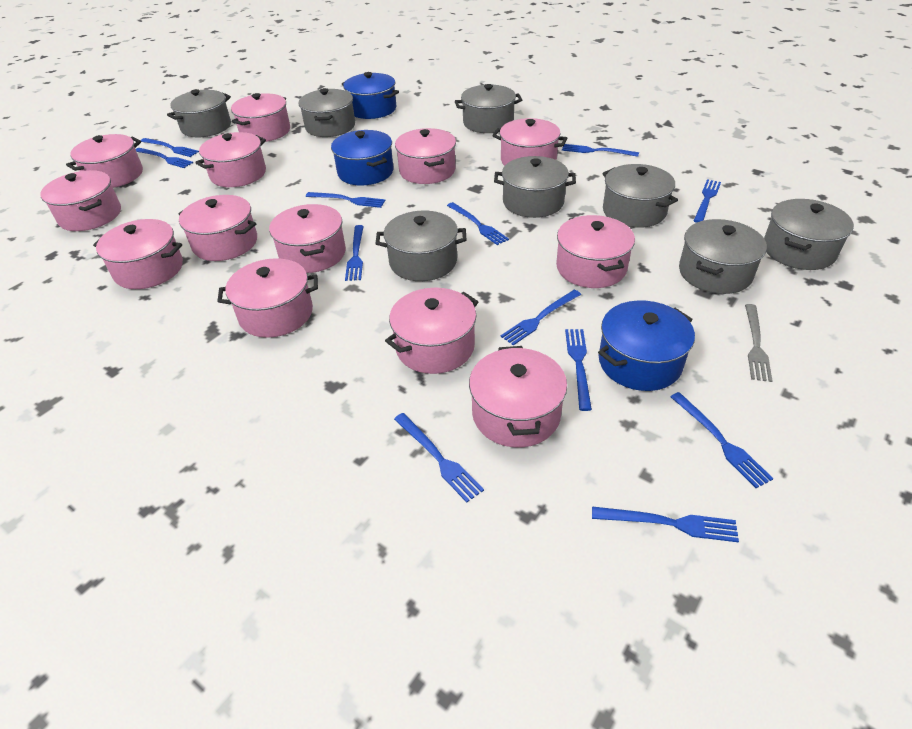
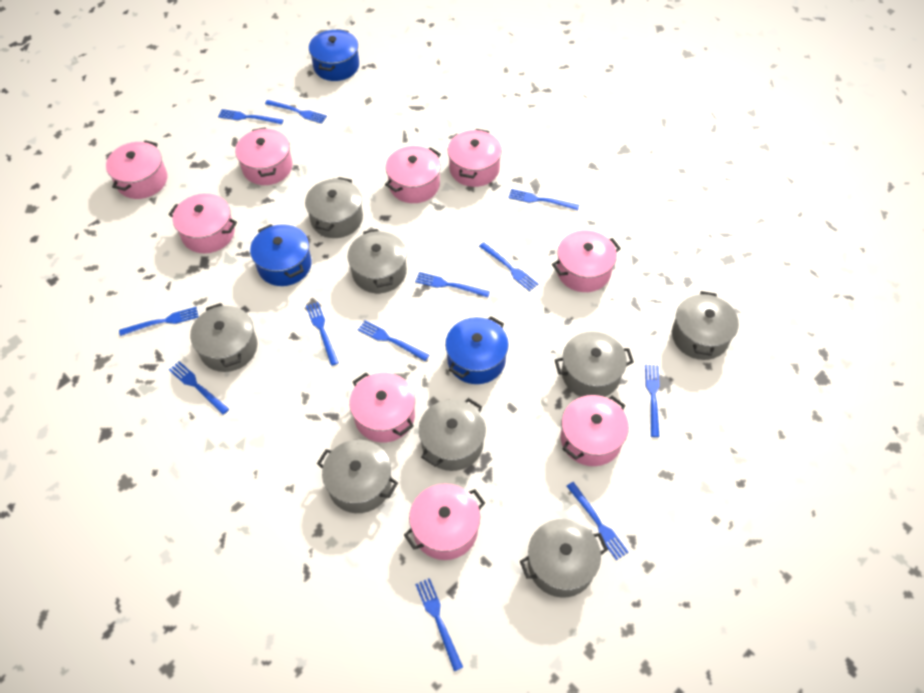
grey fork: 1 -> 0
pink pot: 13 -> 9

